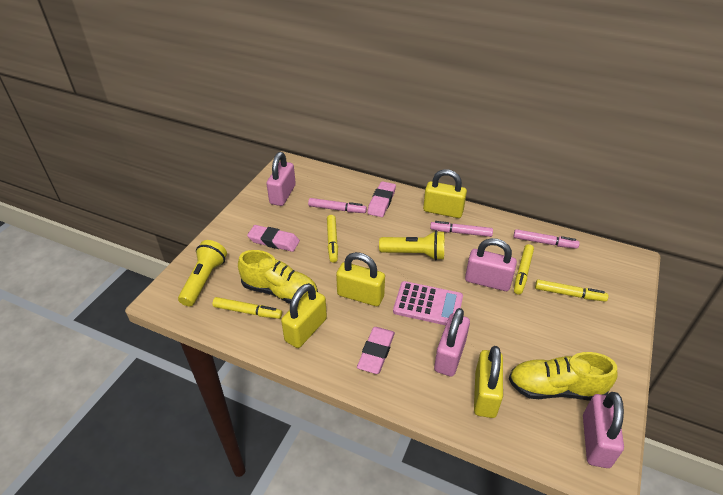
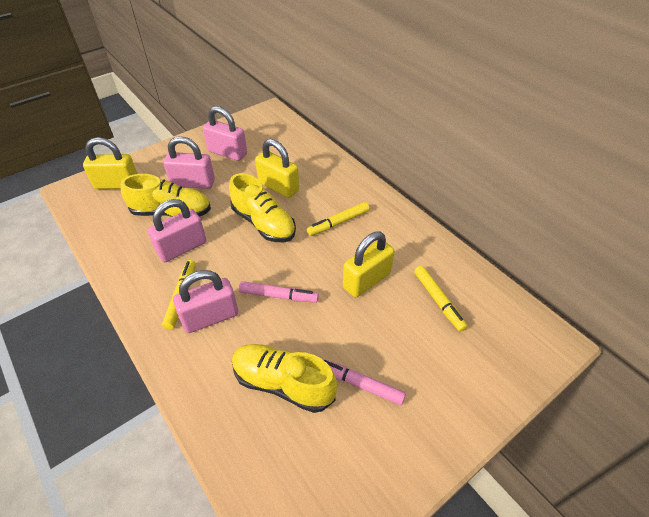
pink calculator: 1 -> 0
pink eraser: 3 -> 0
pink marker: 3 -> 2
yellow flashlight: 2 -> 0
yellow marker: 4 -> 3
yellow padlock: 4 -> 3
yellow shoe: 2 -> 3

